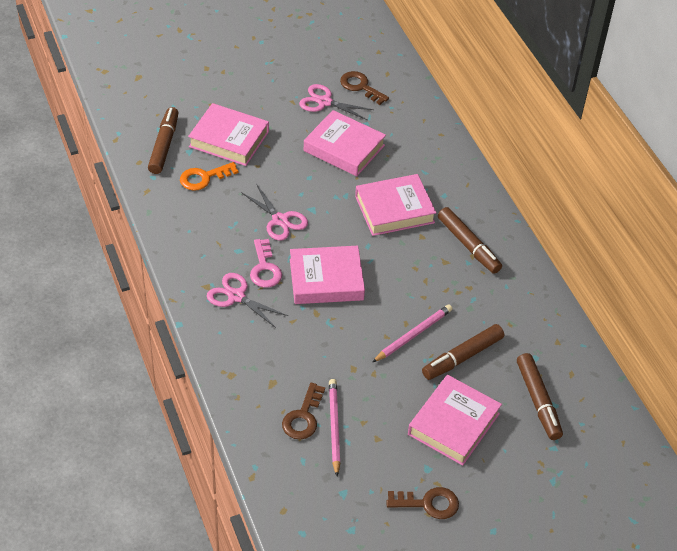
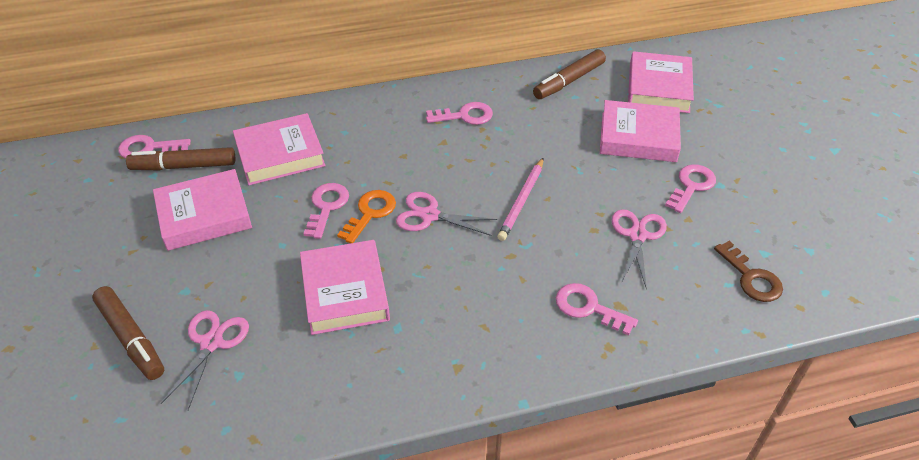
brown key: 3 -> 1
brown marker: 4 -> 3
pink key: 1 -> 5
pink pencil: 2 -> 1

